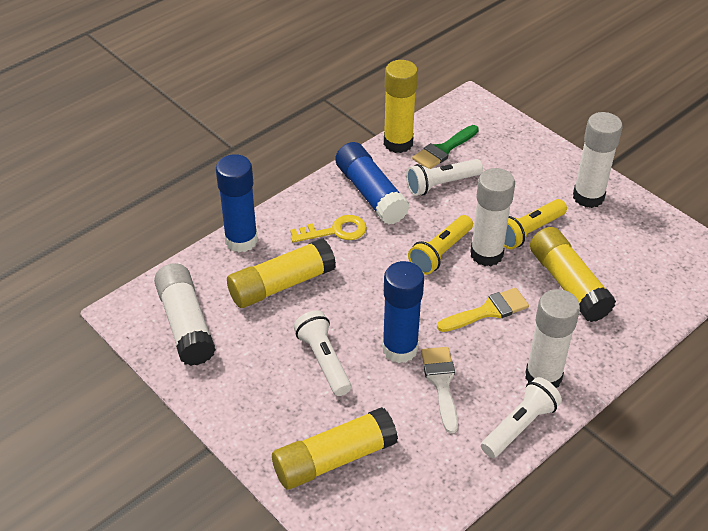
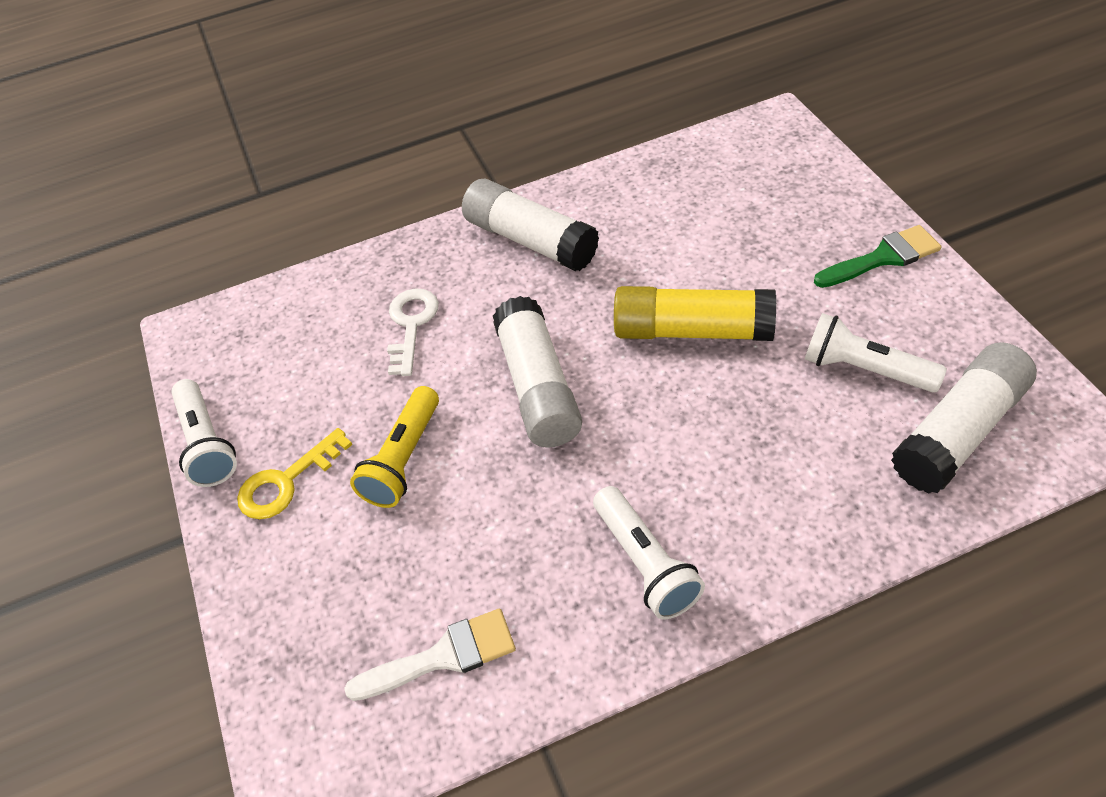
blue glue stick: 3 -> 0
white glue stick: 4 -> 3
white key: 0 -> 1
yellow brush: 1 -> 0
yellow flashlight: 2 -> 1
yellow glue stick: 4 -> 1

